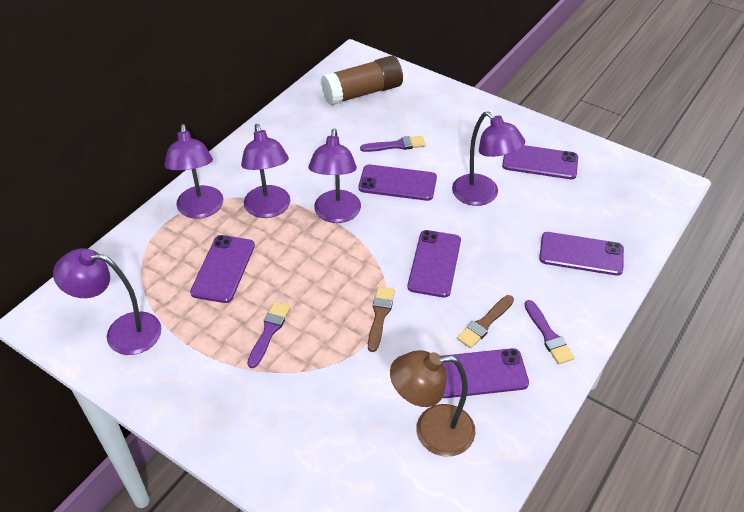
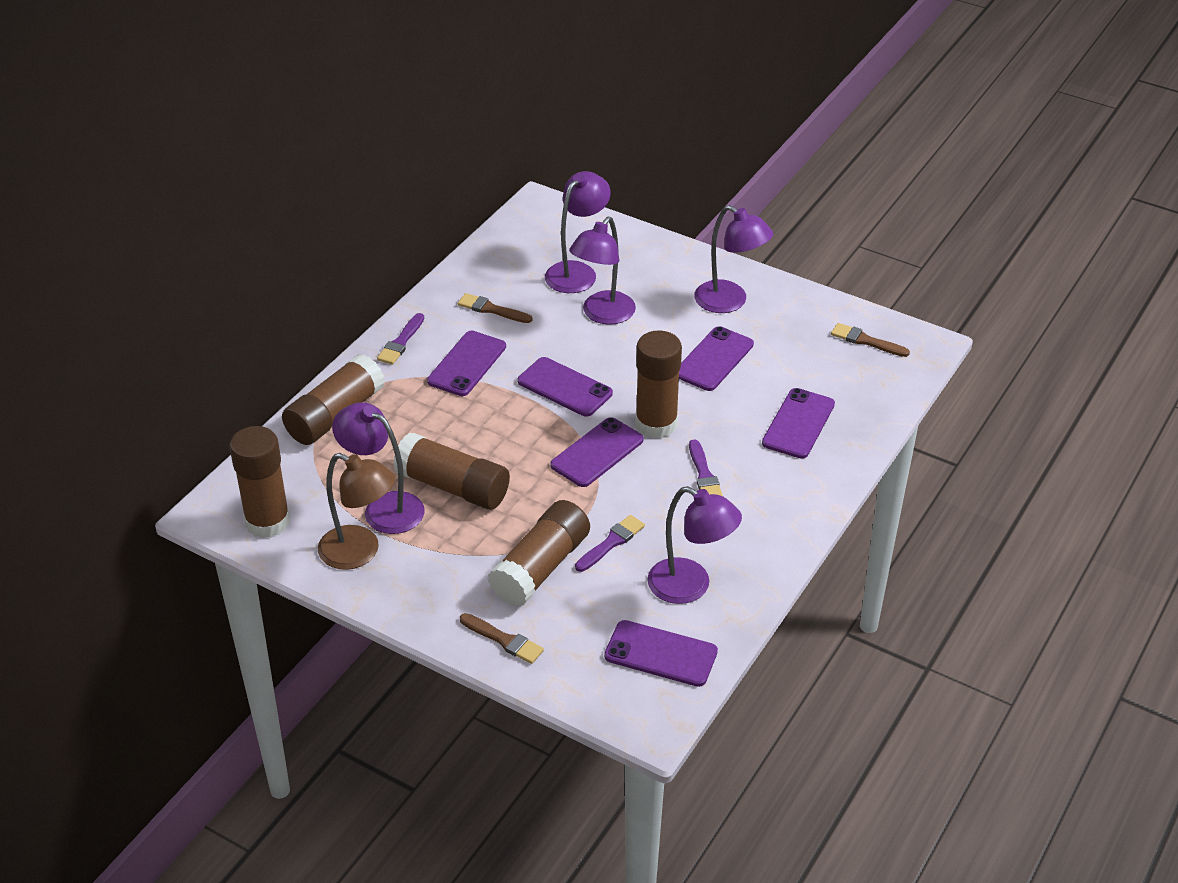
brown brush: 2 -> 3
brown glue stick: 1 -> 5

